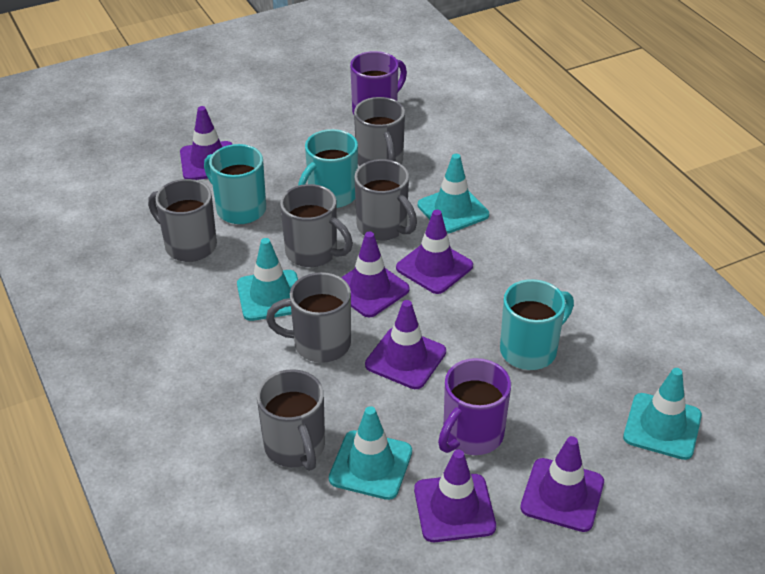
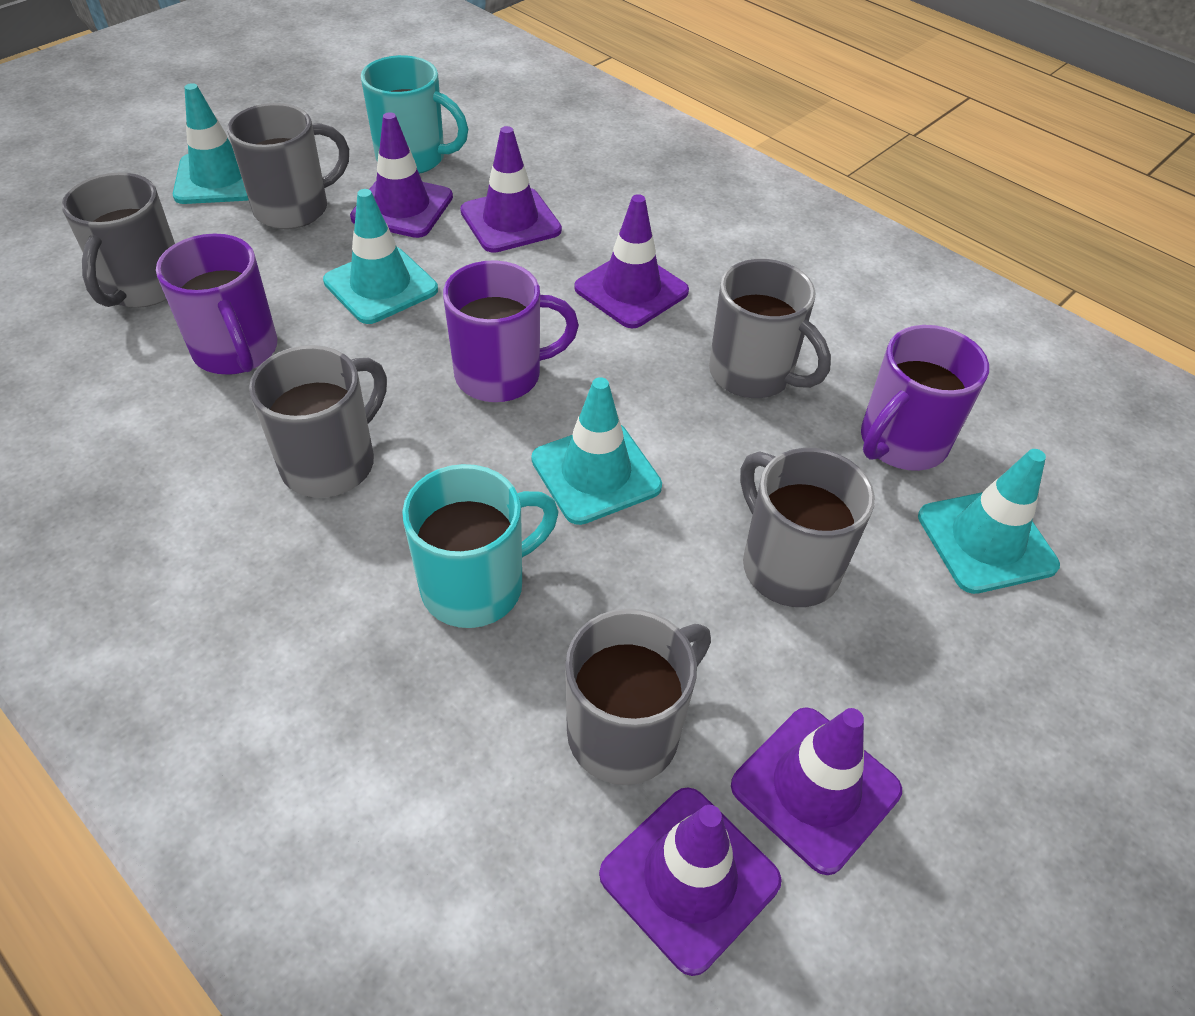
purple mug: 2 -> 3
purple traffic cone: 6 -> 5
turquoise mug: 3 -> 2

